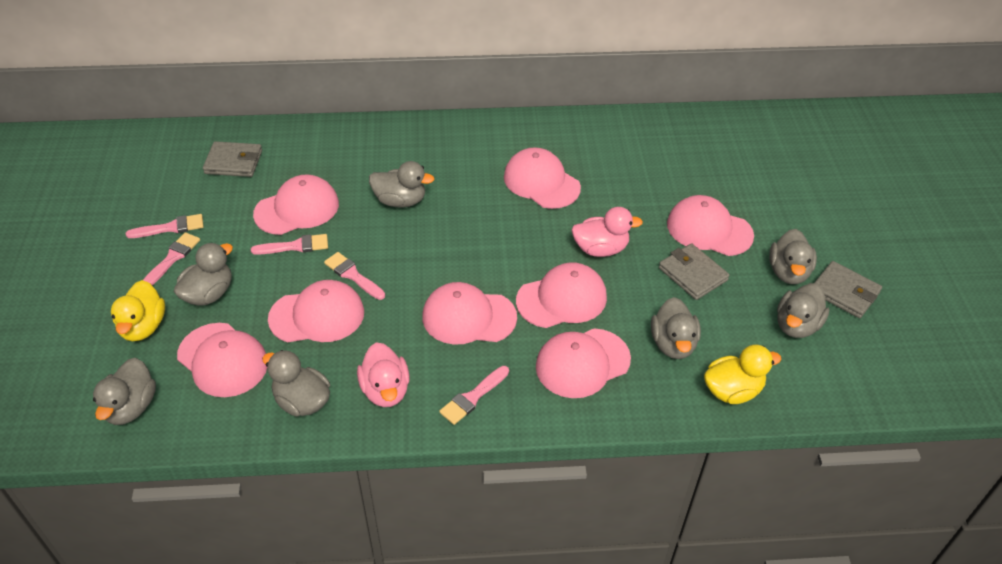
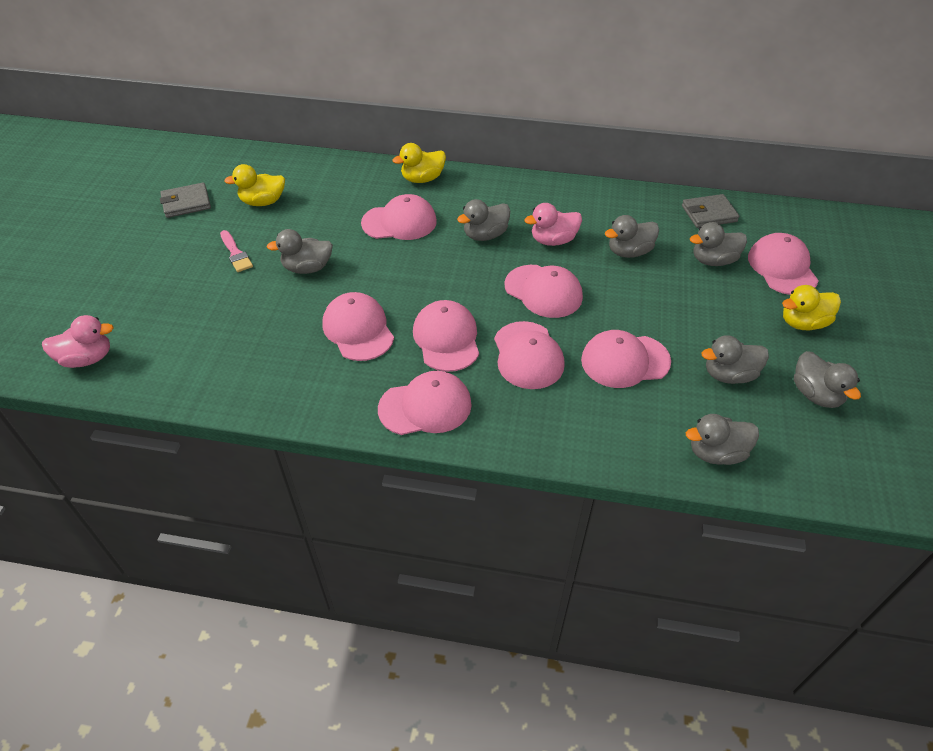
grey wallet: 3 -> 2
pink brush: 5 -> 1
yellow duck: 2 -> 3

